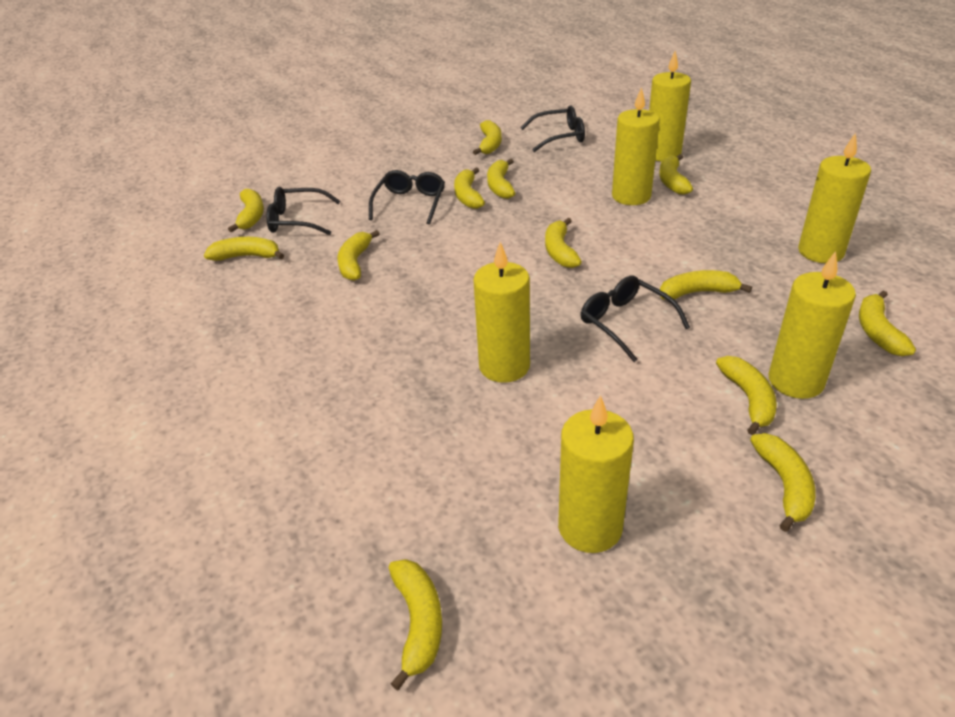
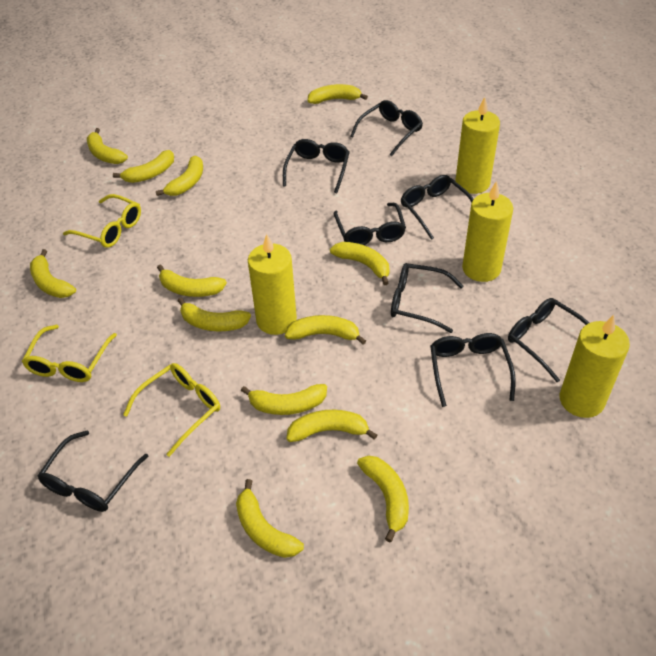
black glasses: 4 -> 8
yellow candle: 6 -> 4
yellow glasses: 0 -> 3

